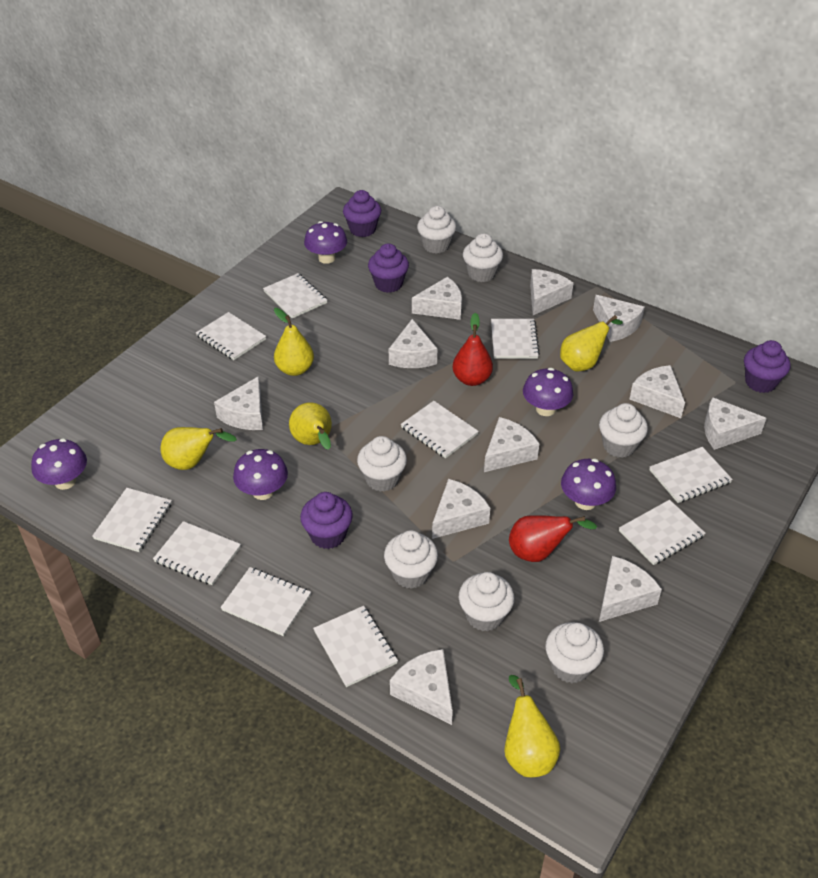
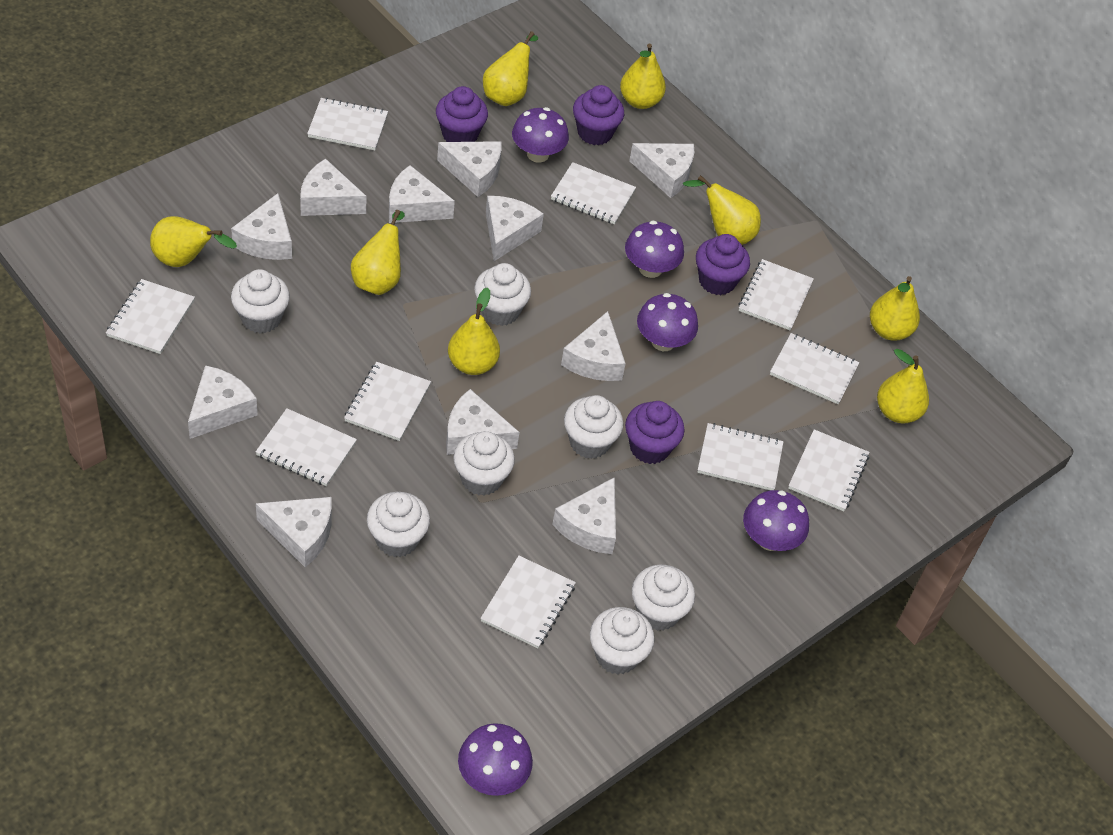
red pear: 2 -> 0
yellow pear: 5 -> 8

